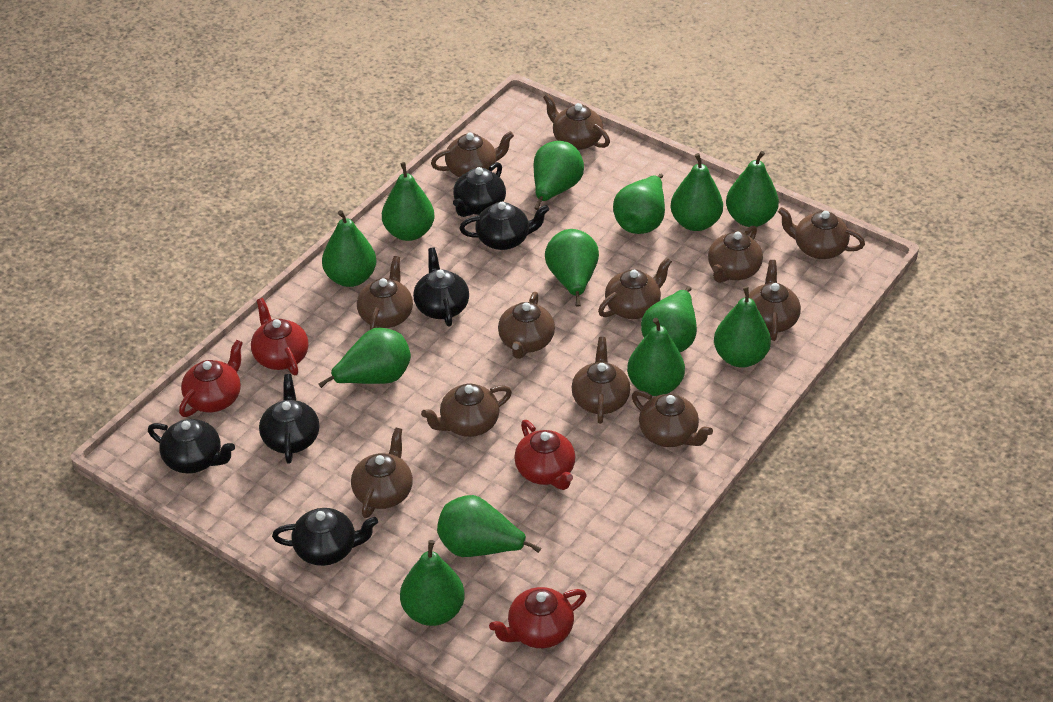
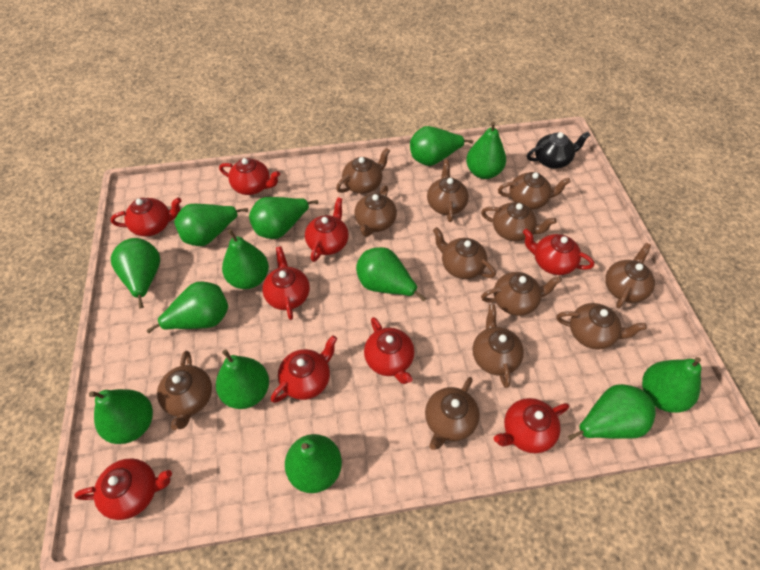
black teapot: 6 -> 1
red teapot: 4 -> 9

